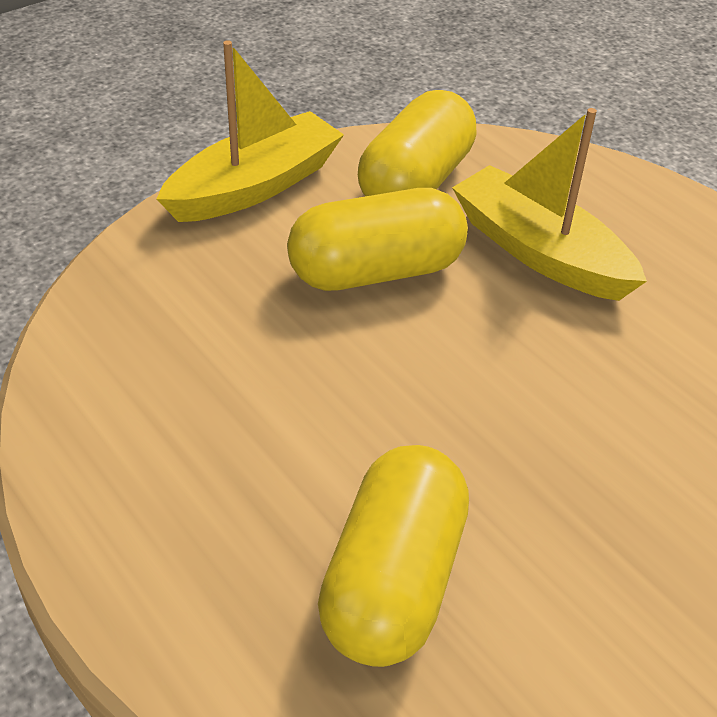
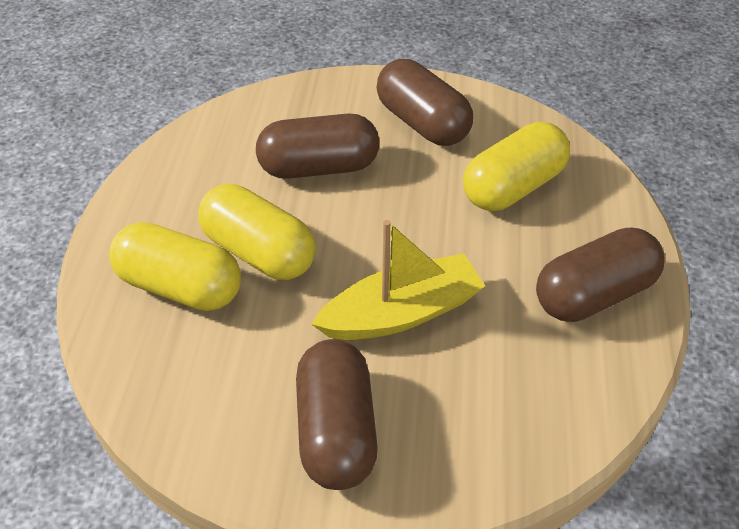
brown capsule: 0 -> 4
yellow boat: 2 -> 1

